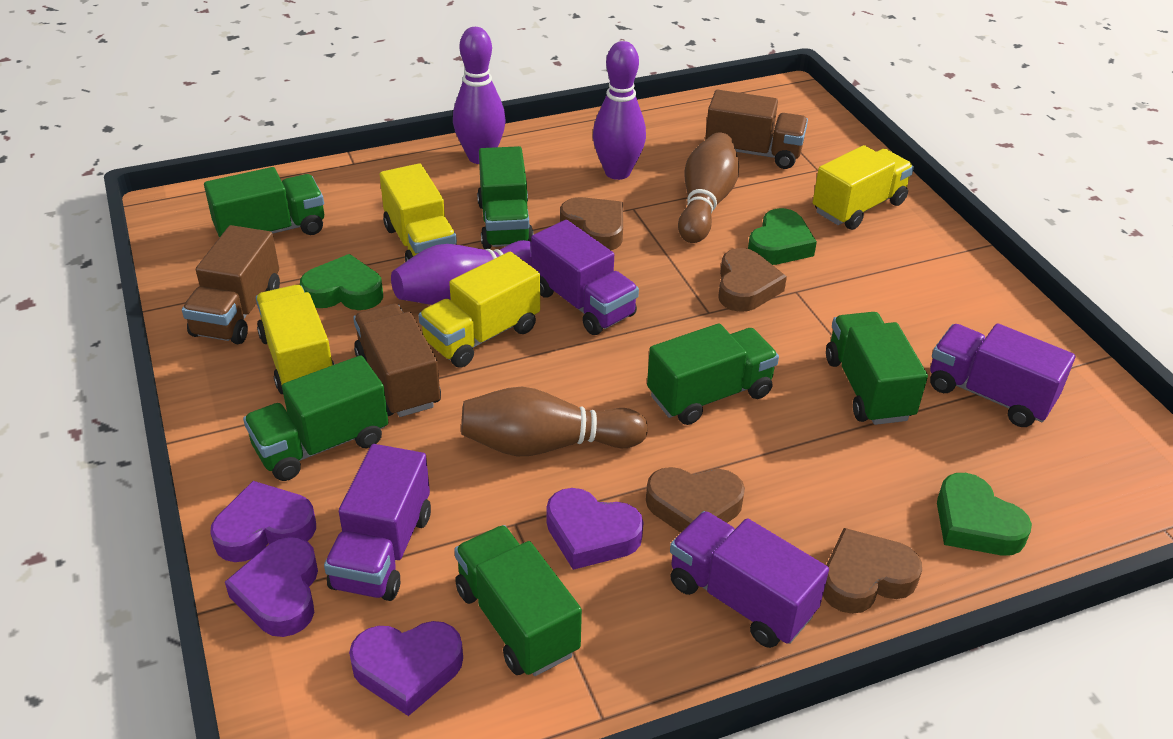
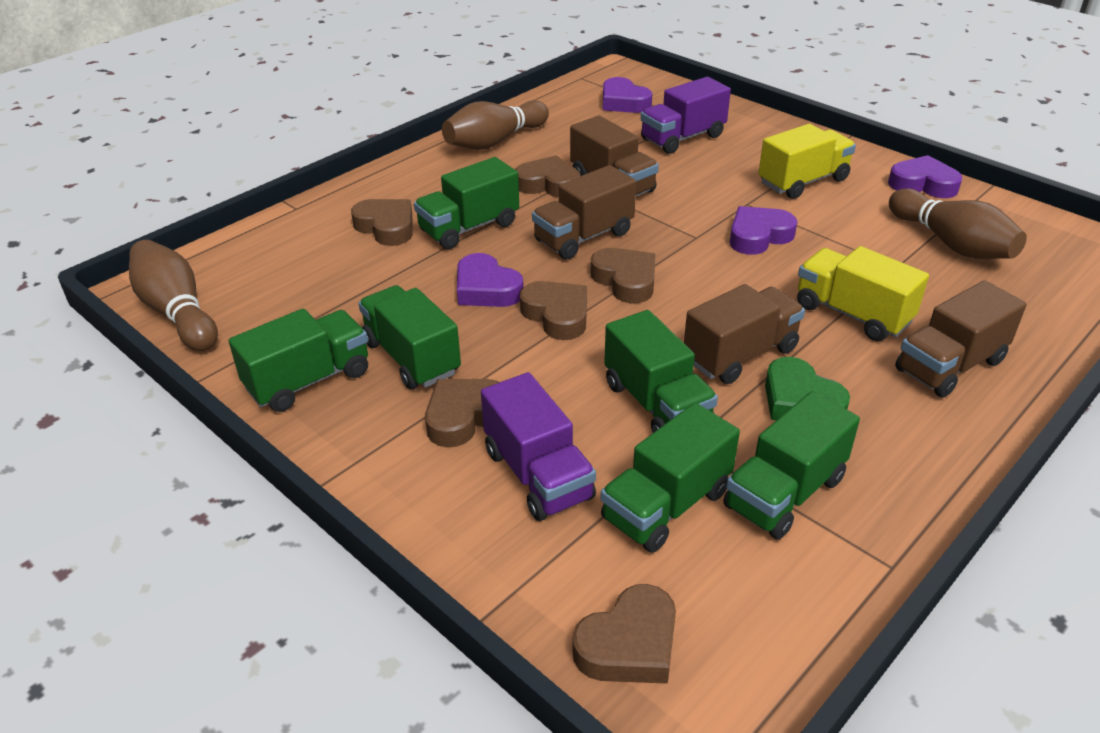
brown bowling pin: 2 -> 3
brown heart: 4 -> 6
brown truck: 3 -> 4
green heart: 3 -> 1
purple bowling pin: 3 -> 0
purple truck: 4 -> 2
yellow truck: 4 -> 2

